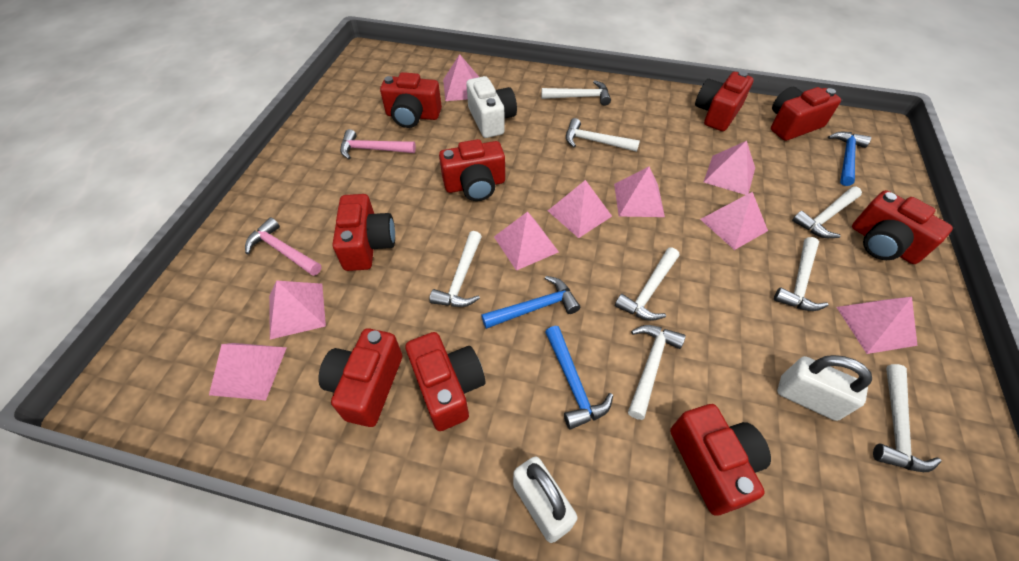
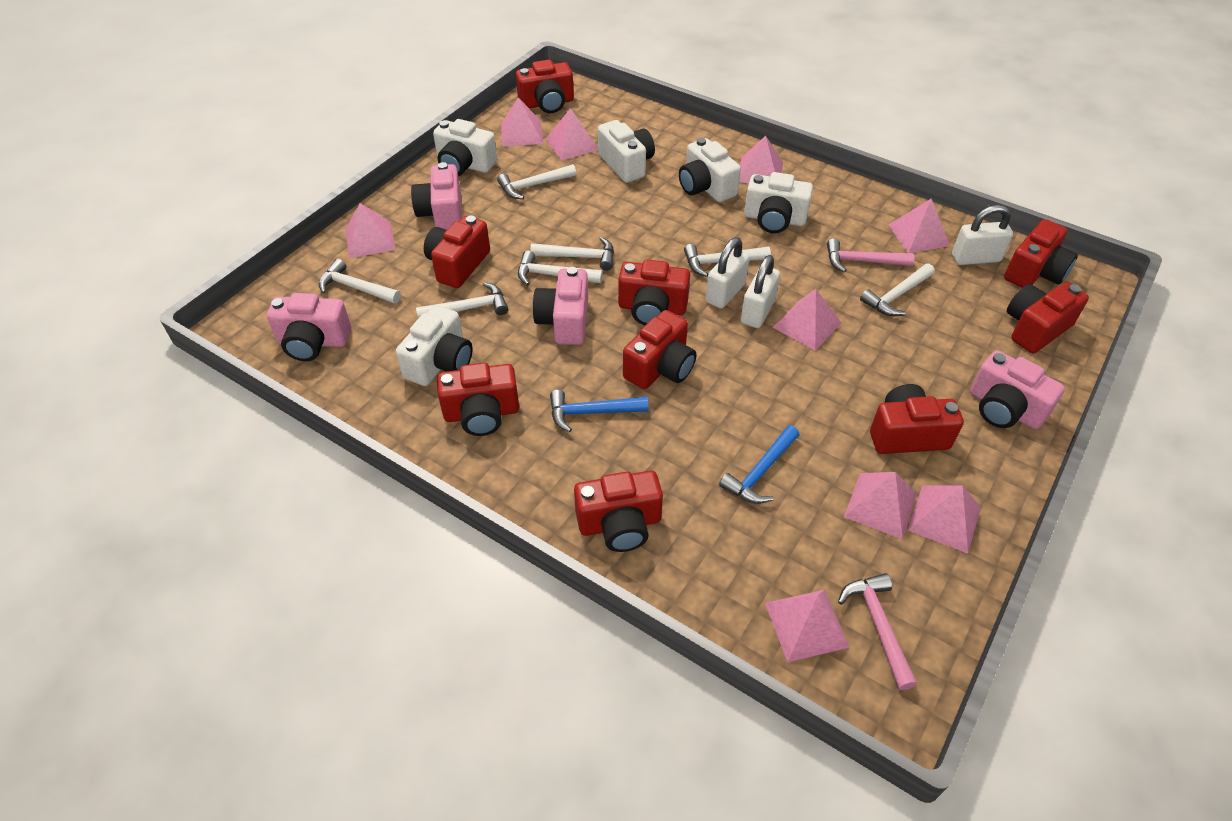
blue hammer: 3 -> 2
pink camera: 0 -> 4
white camera: 1 -> 5
white hammer: 8 -> 7
white padlock: 2 -> 3

